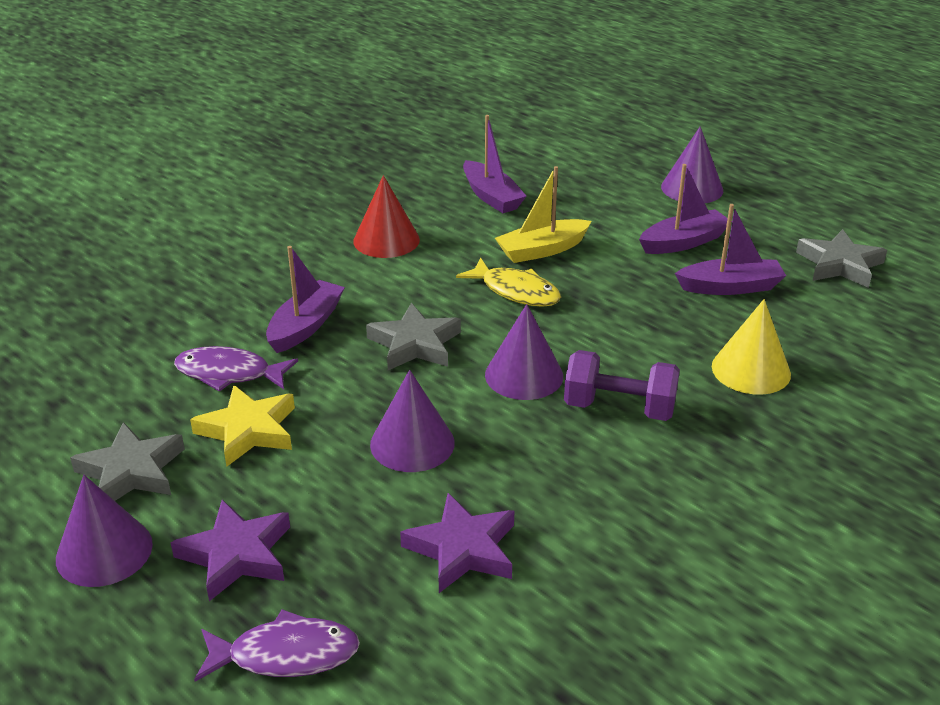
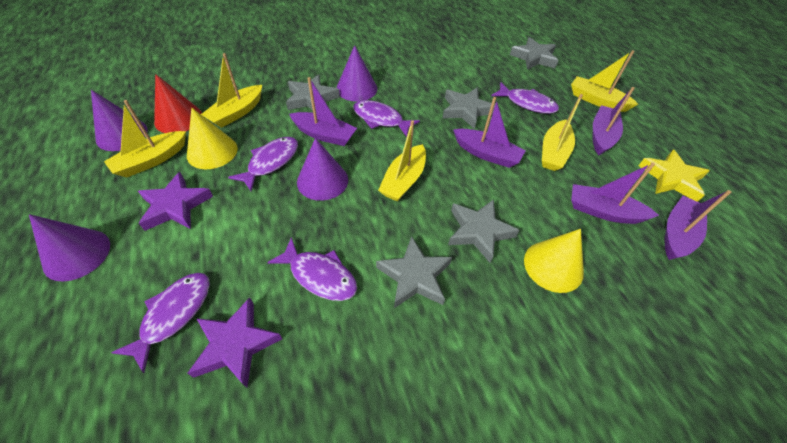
grey star: 3 -> 5
purple boat: 4 -> 5
purple dumbbell: 1 -> 0
purple fish: 2 -> 5
yellow boat: 1 -> 5
yellow cone: 1 -> 2
yellow fish: 1 -> 0

